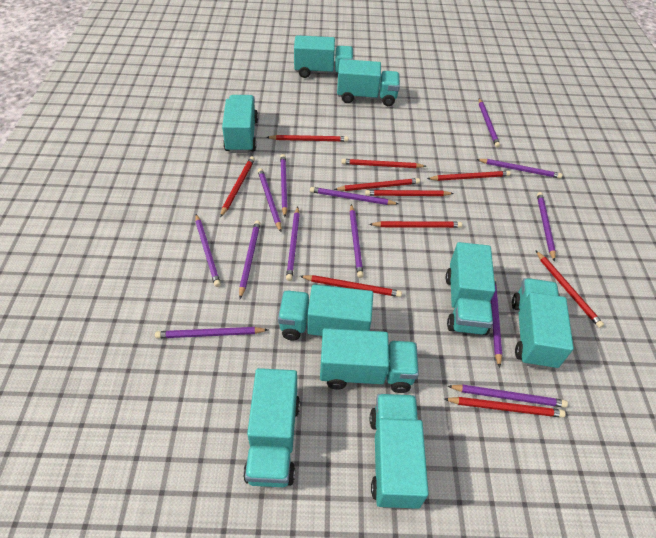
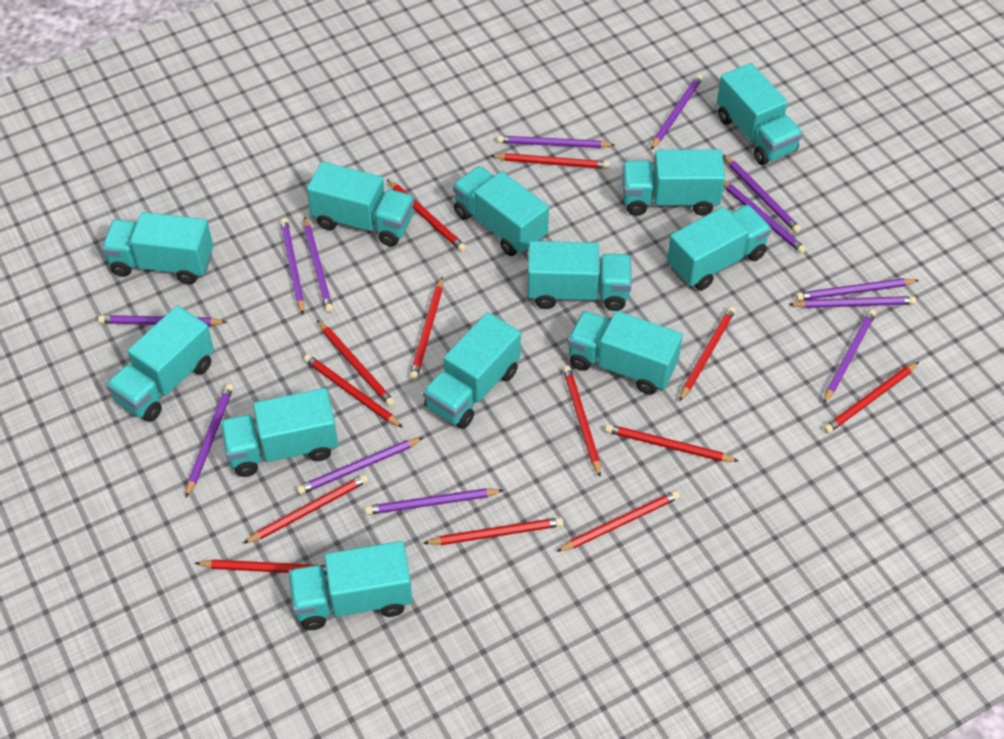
red pencil: 10 -> 13
turquoise truck: 9 -> 12

